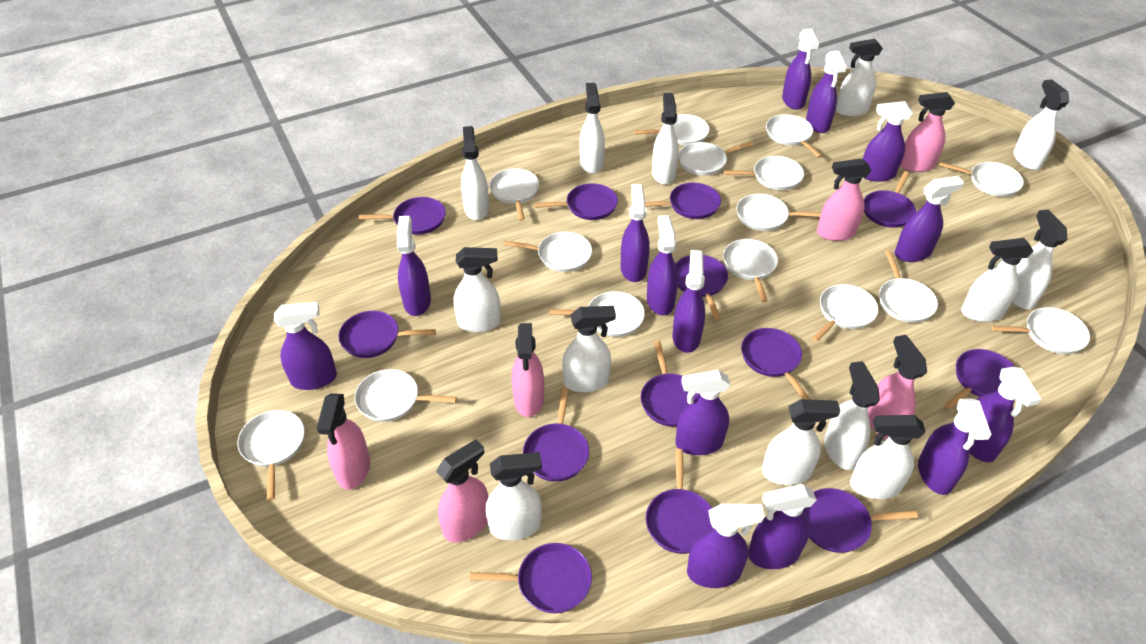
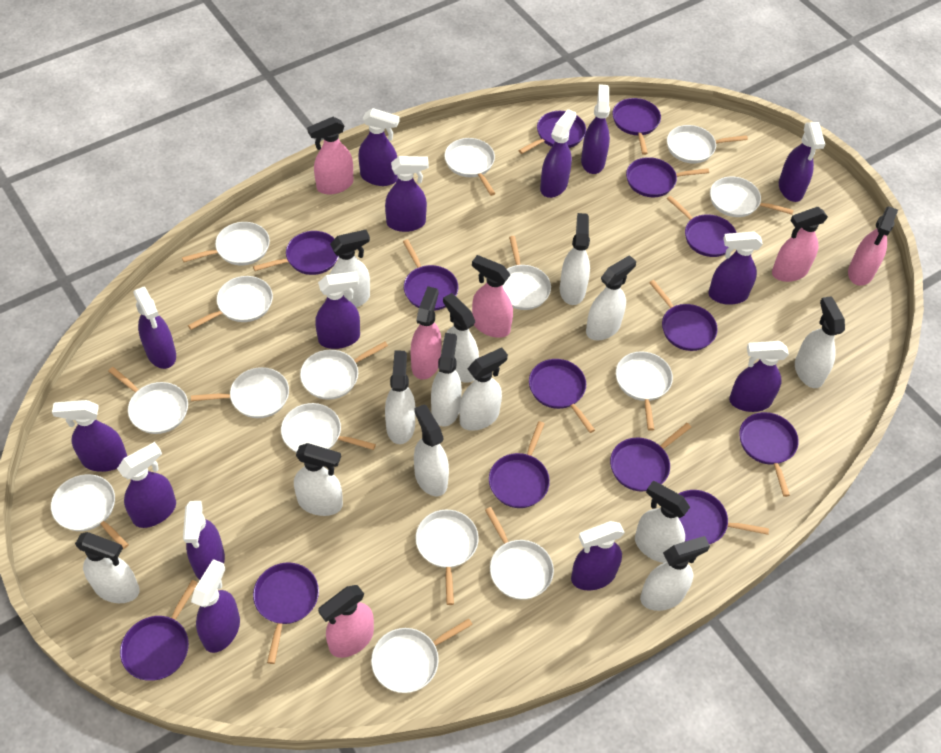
purple pan: 13 -> 14

